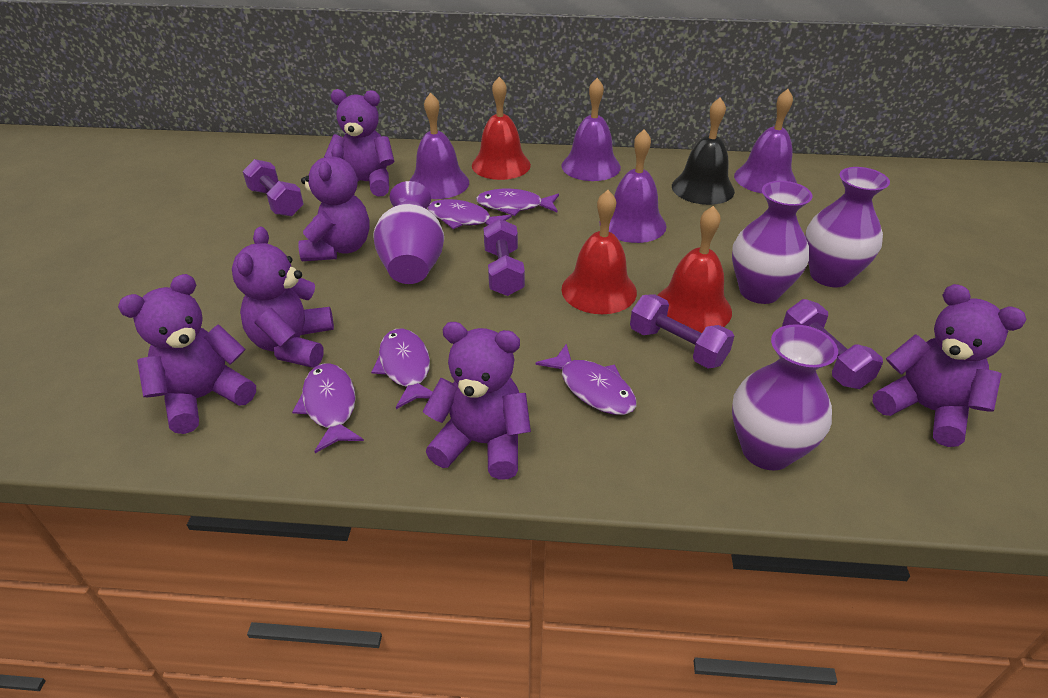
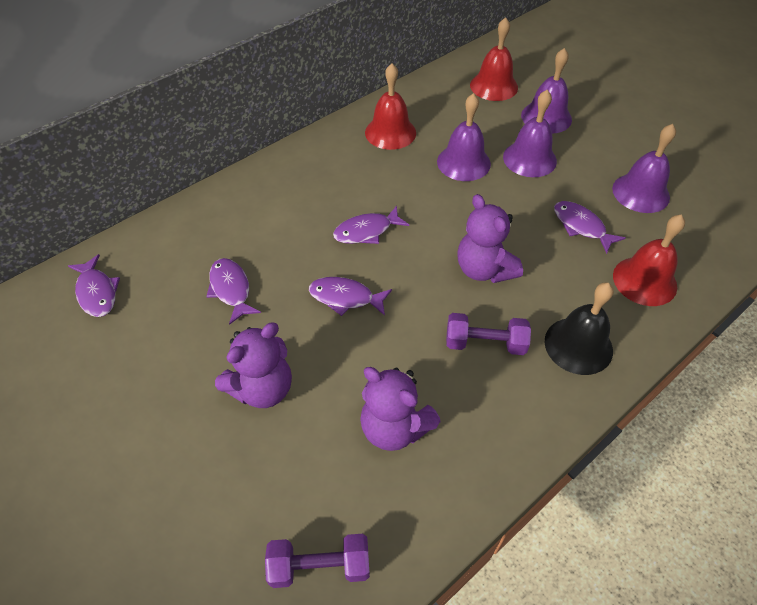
purple dumbbell: 4 -> 2
purple teddy bear: 6 -> 3
purple vase: 4 -> 0

